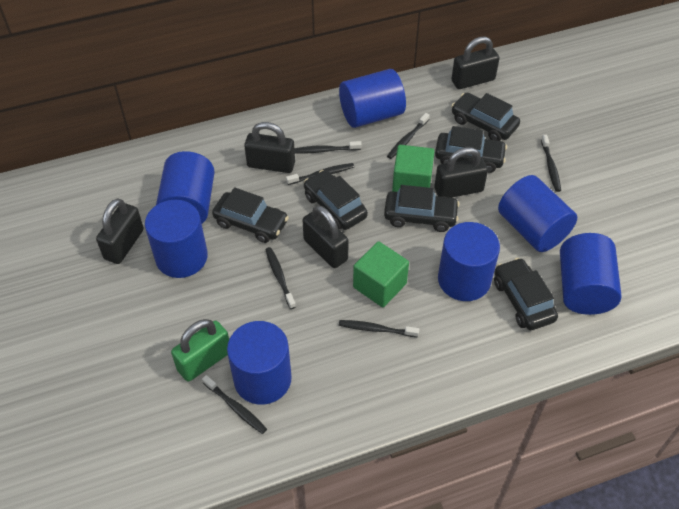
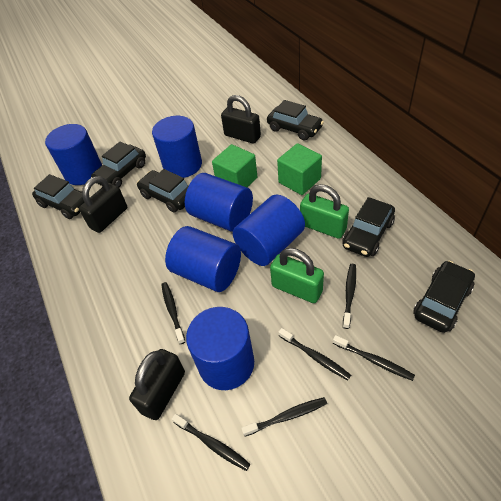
black padlock: 5 -> 3
black toothbrush: 7 -> 6
blue cylinder: 7 -> 6
green padlock: 1 -> 2

